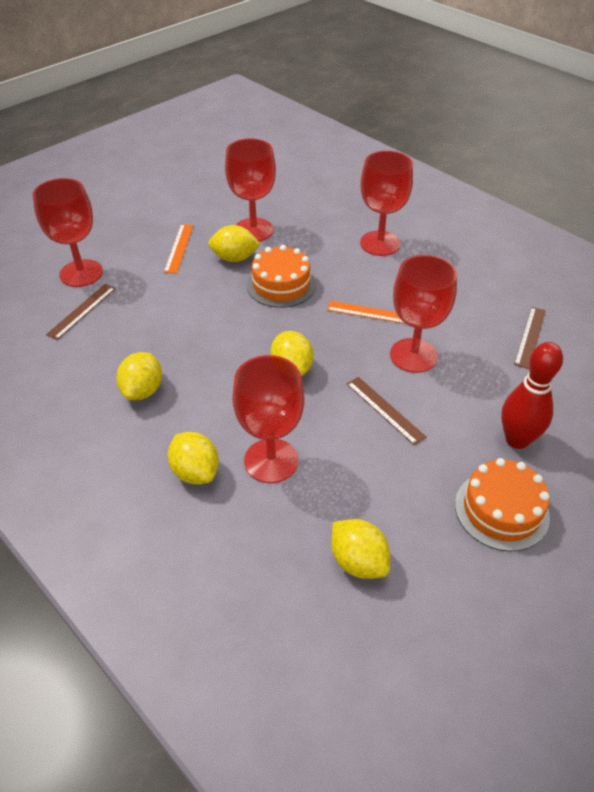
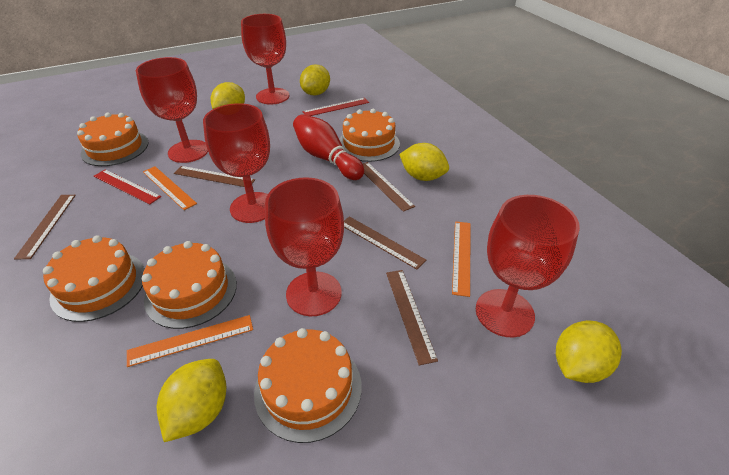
brown ruler: 3 -> 5
orange cake: 2 -> 5
orange ruler: 2 -> 3
red ruler: 0 -> 2

